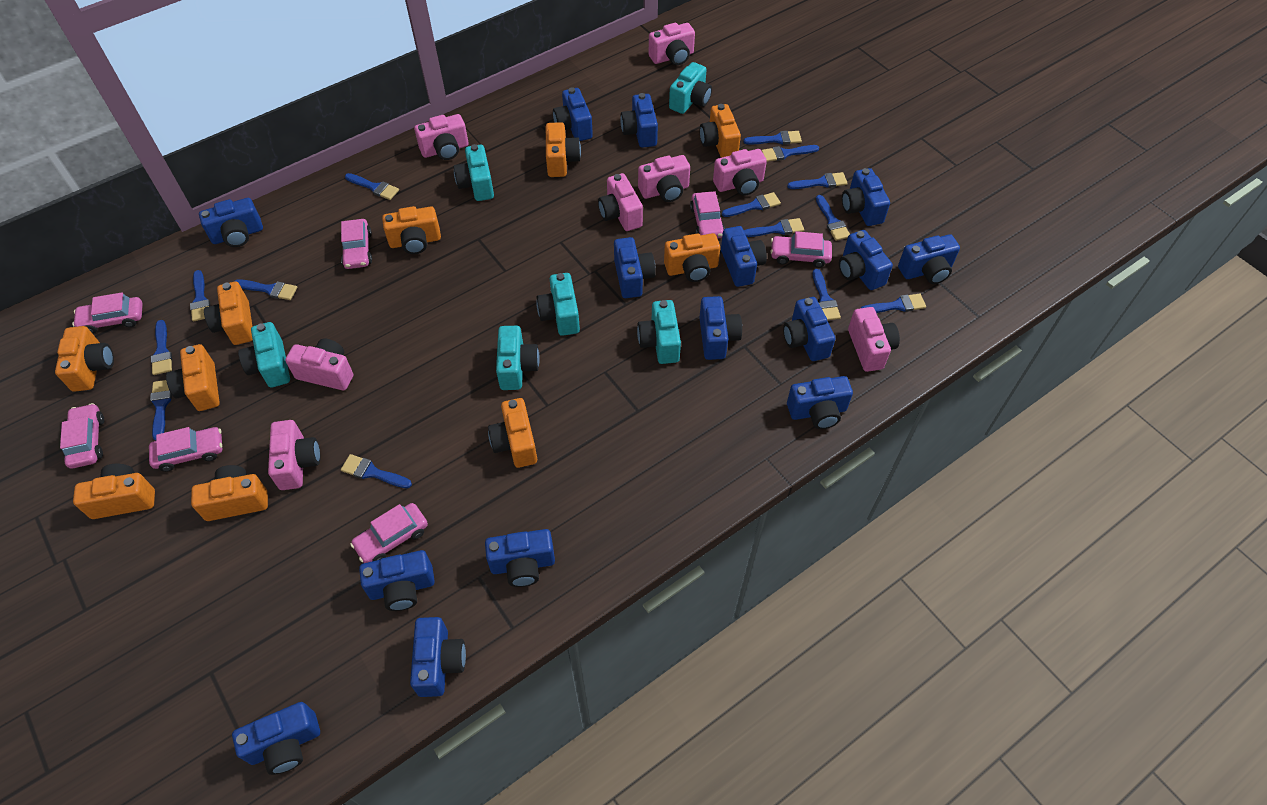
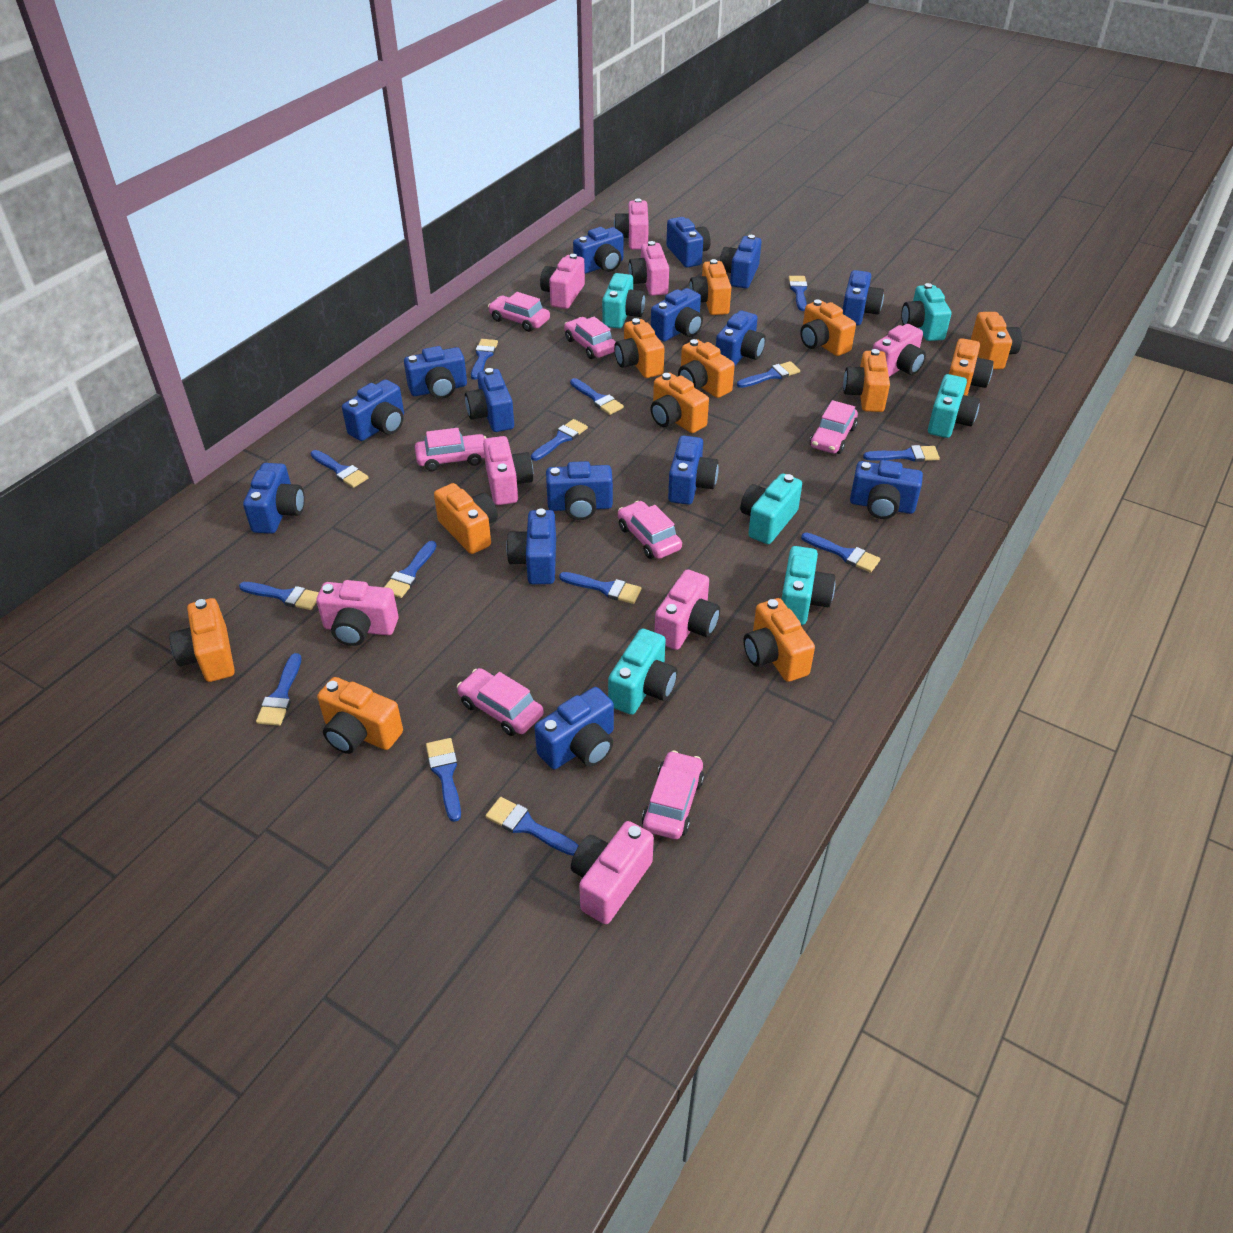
orange camera: 10 -> 12

